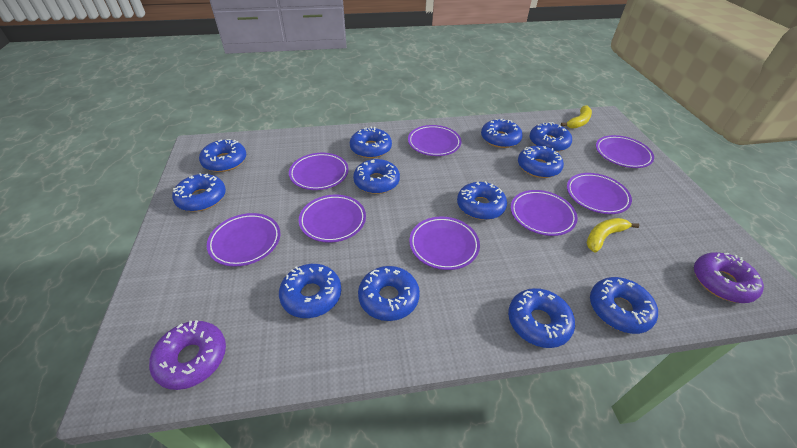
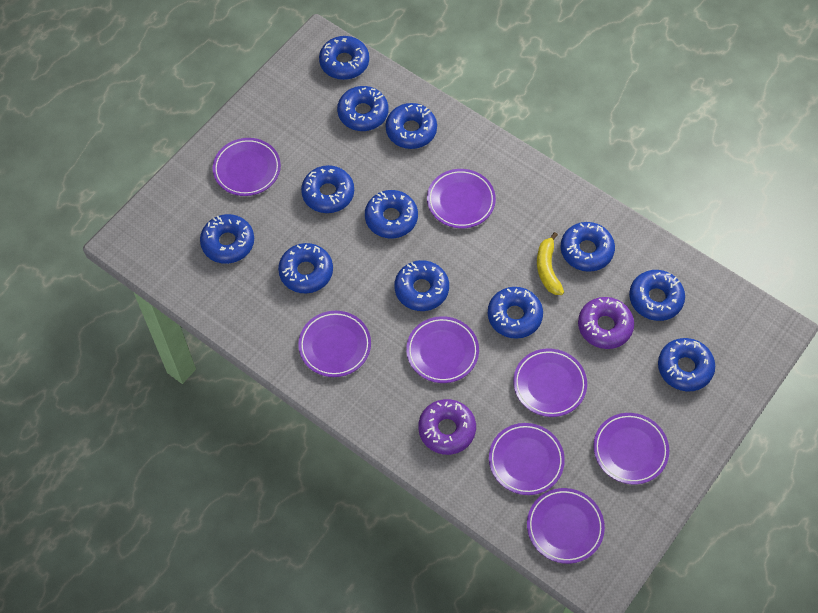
yellow banana: 2 -> 1

